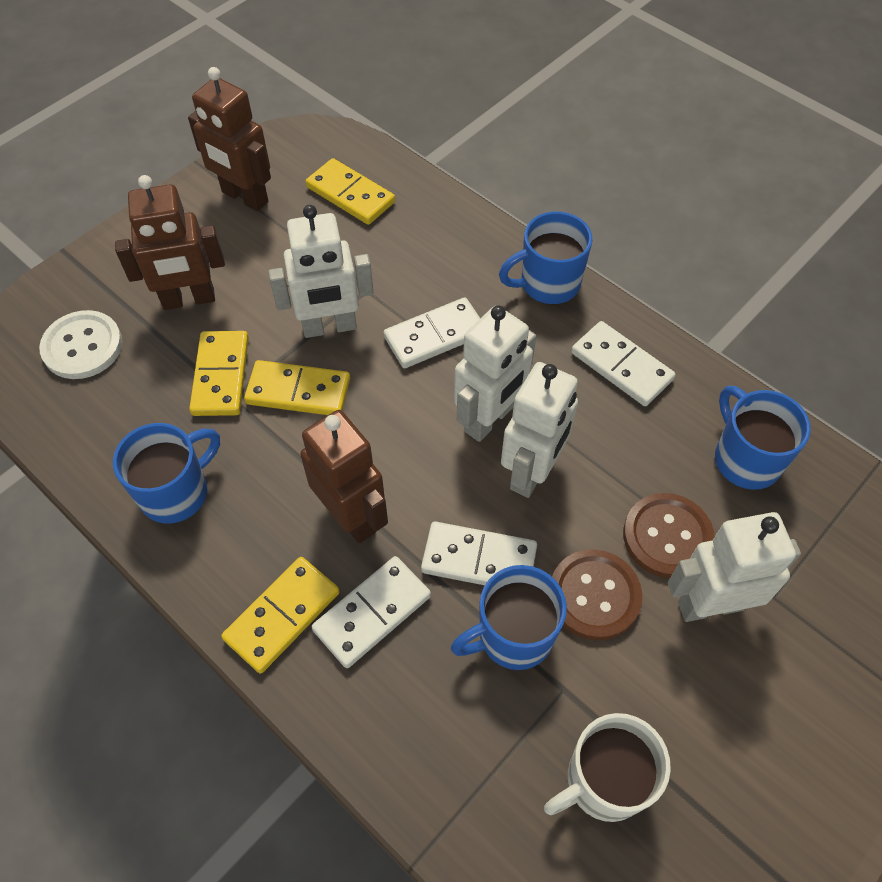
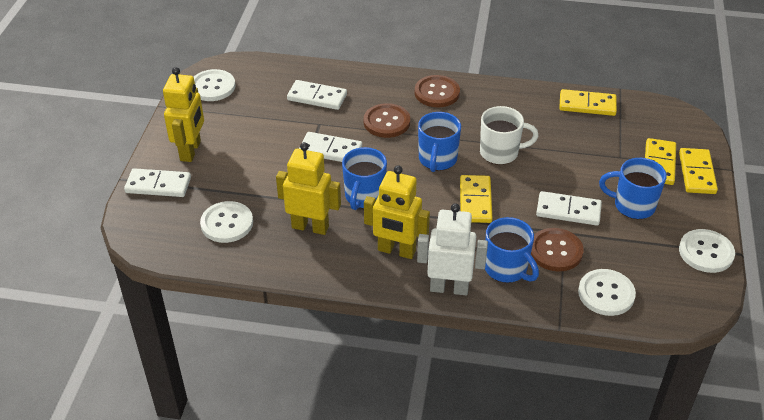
brown button: 2 -> 3
brown robot: 3 -> 0
white button: 1 -> 4
white robot: 4 -> 1
yellow robot: 0 -> 3

